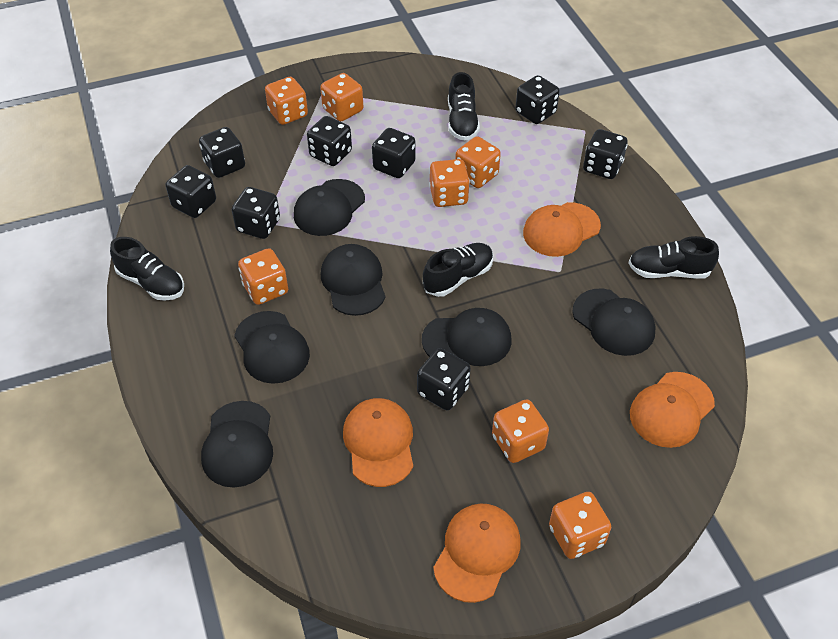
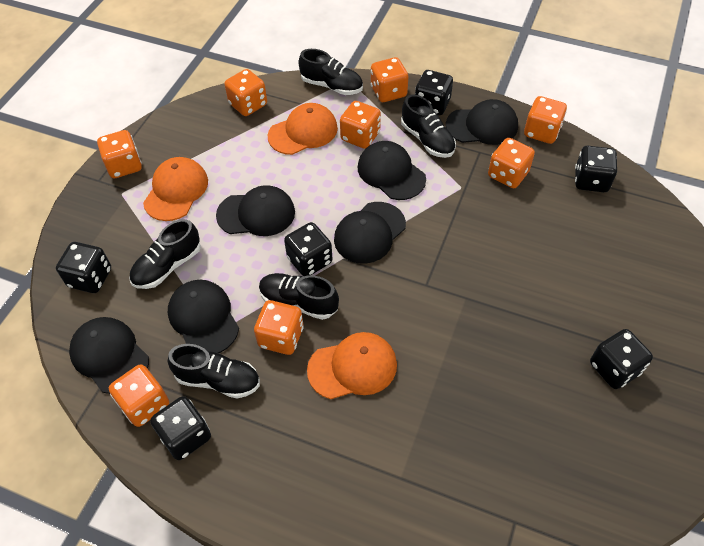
black dice: 8 -> 6
black shoe: 4 -> 5
orange cap: 4 -> 3
orange dice: 7 -> 8

